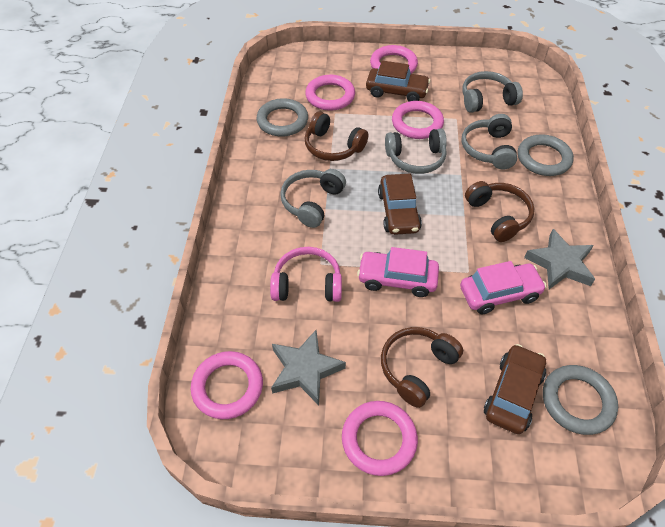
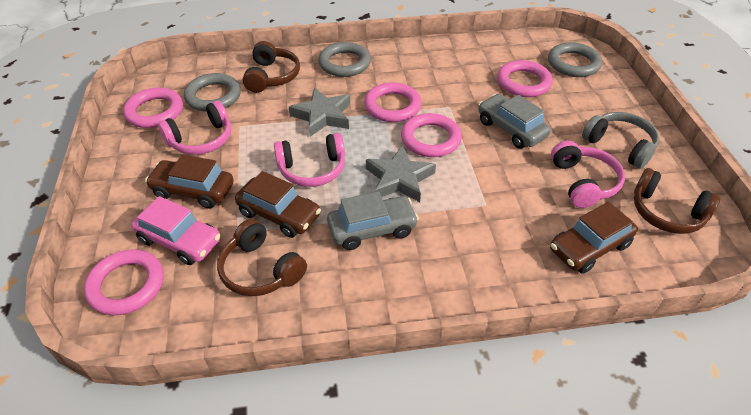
grey car: 0 -> 2
grey headphones: 4 -> 1
pink car: 2 -> 1
pink headphones: 1 -> 3

